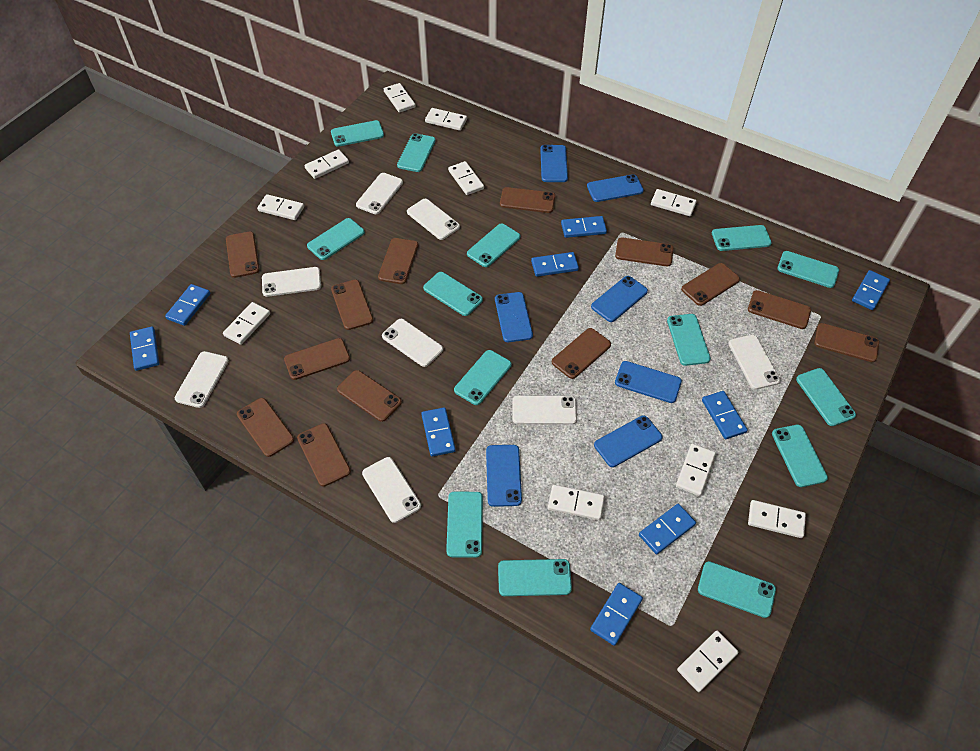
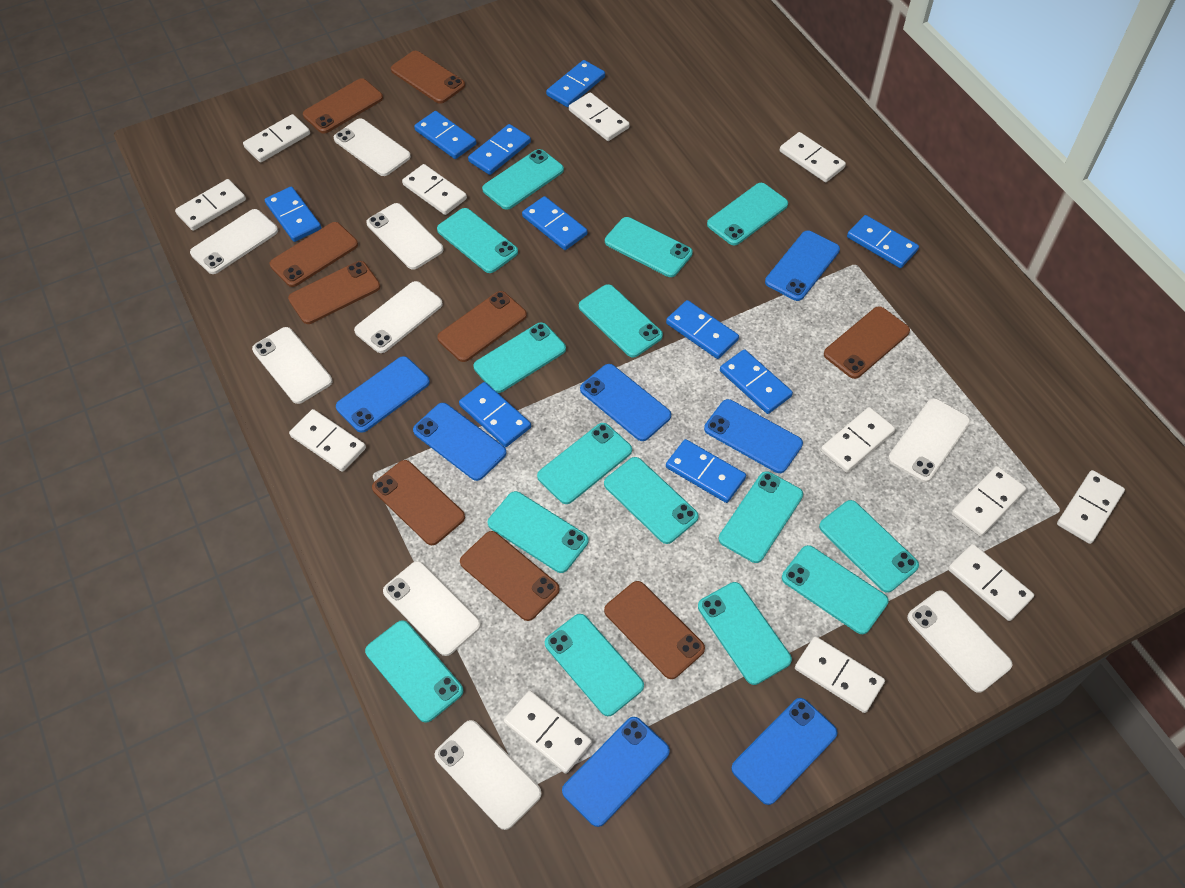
blue domino: 9 -> 10
brown phone: 13 -> 9
turquoise phone: 14 -> 15
white domino: 11 -> 12
white phone: 8 -> 9

